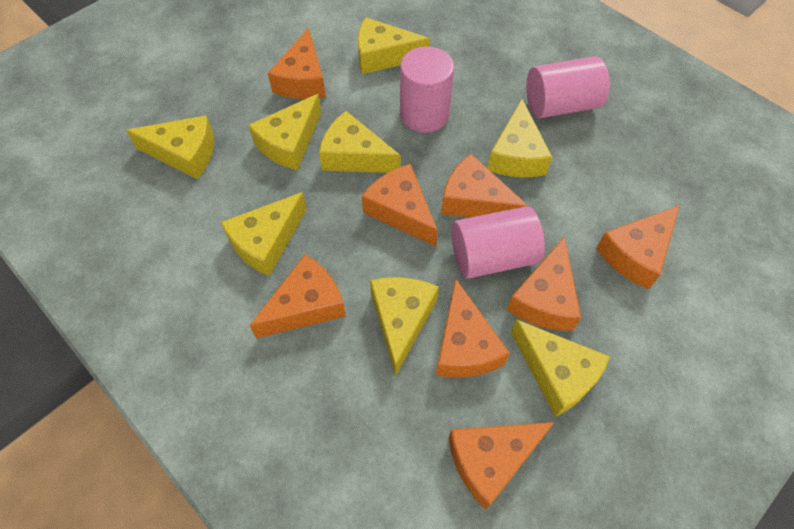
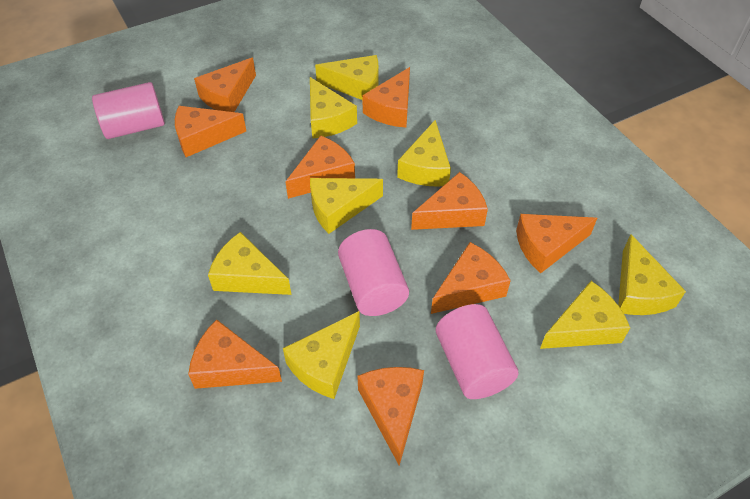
orange cheese: 8 -> 9

